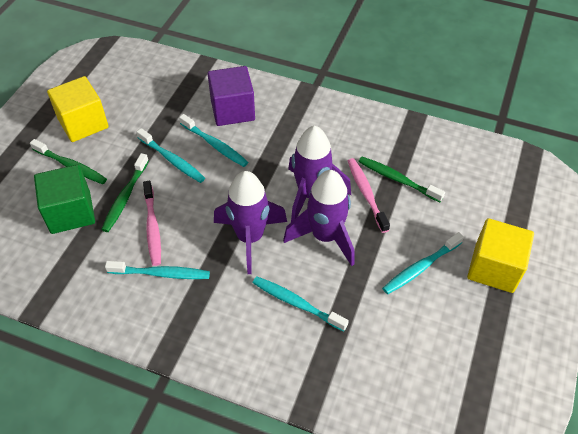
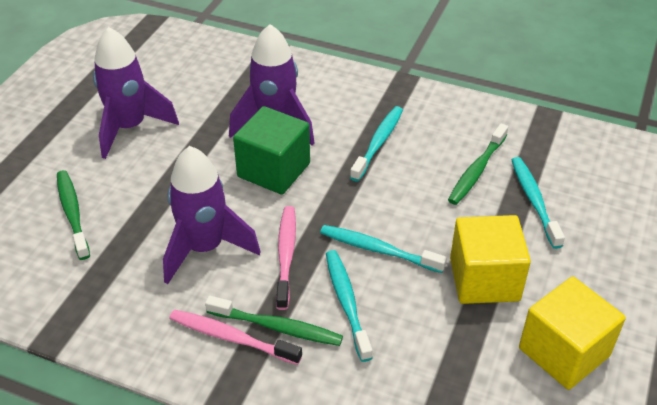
purple cube: 1 -> 0
turquoise toothbrush: 5 -> 4

